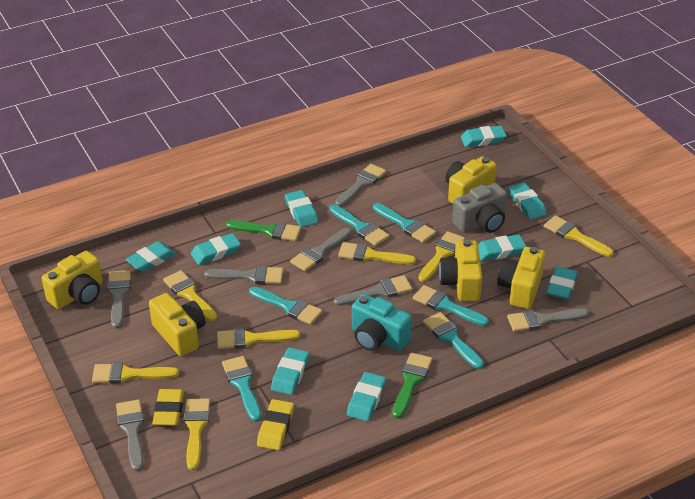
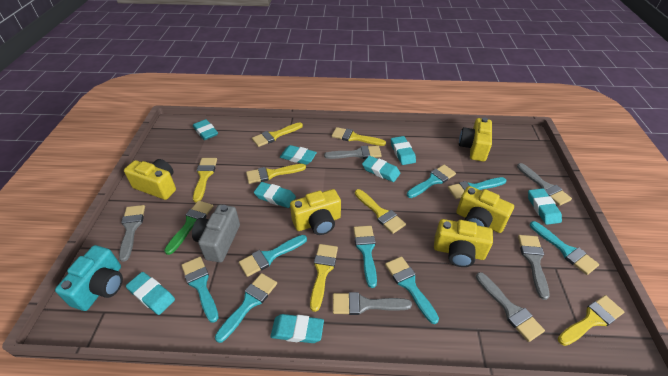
green brush: 2 -> 1
grey brush: 7 -> 6
turquoise brush: 6 -> 8
turquoise eraser: 9 -> 8
yellow eraser: 2 -> 0

